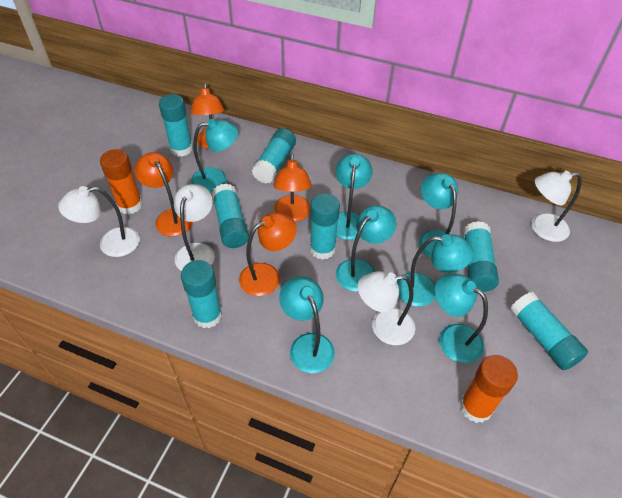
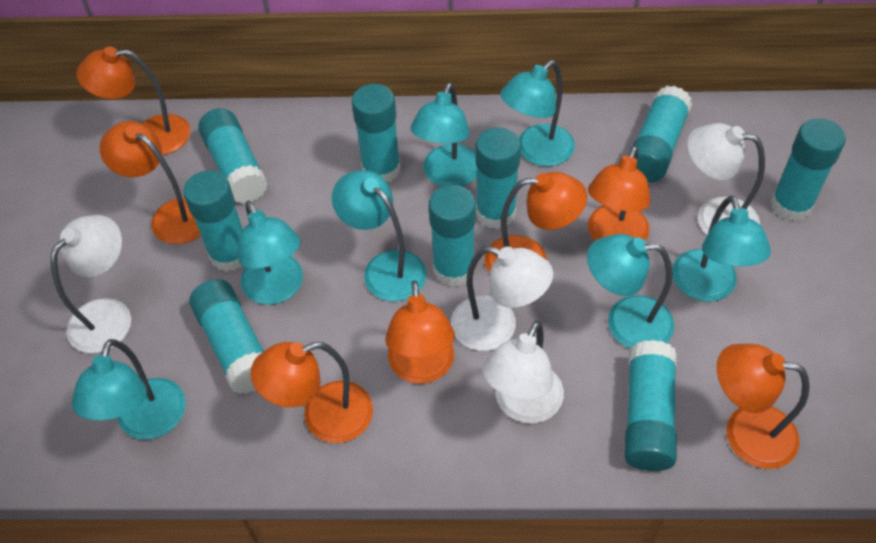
orange glue stick: 2 -> 0
orange lamp: 4 -> 7
turquoise glue stick: 7 -> 9

